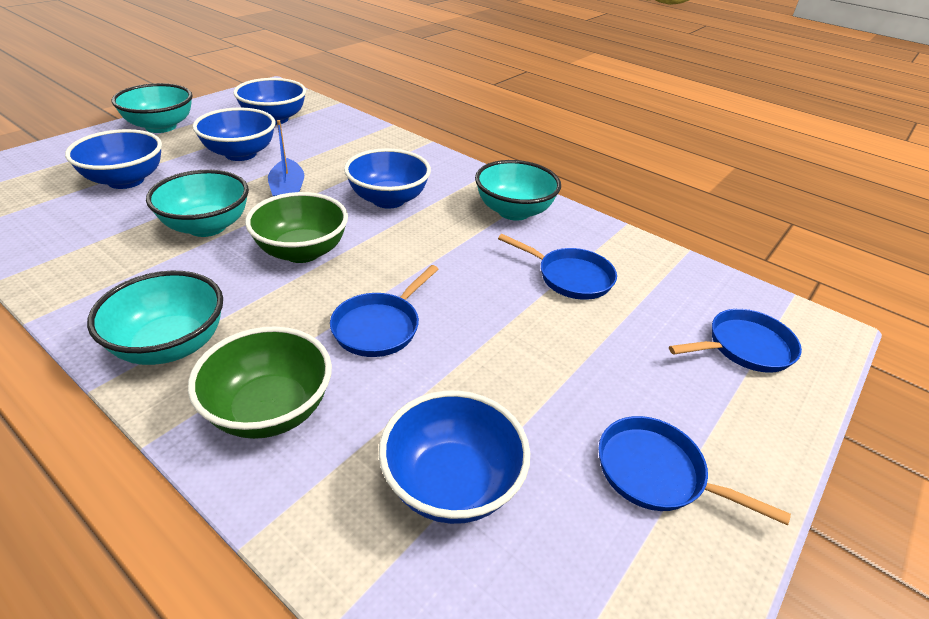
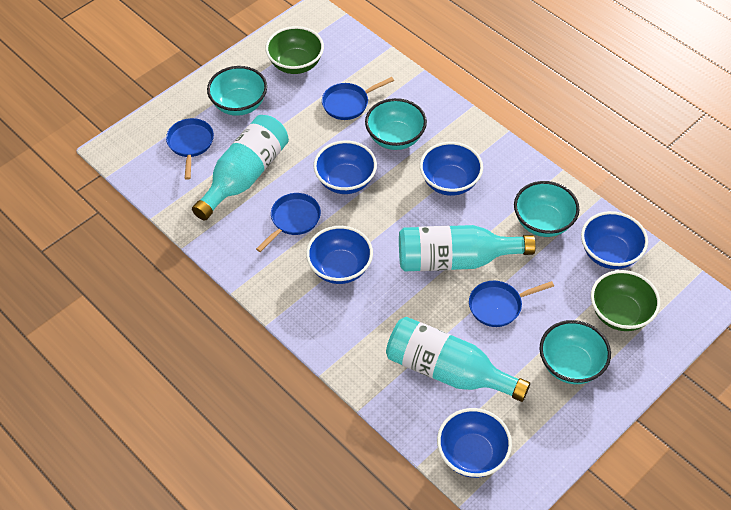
blue boat: 1 -> 0
turquoise bottle: 0 -> 3

